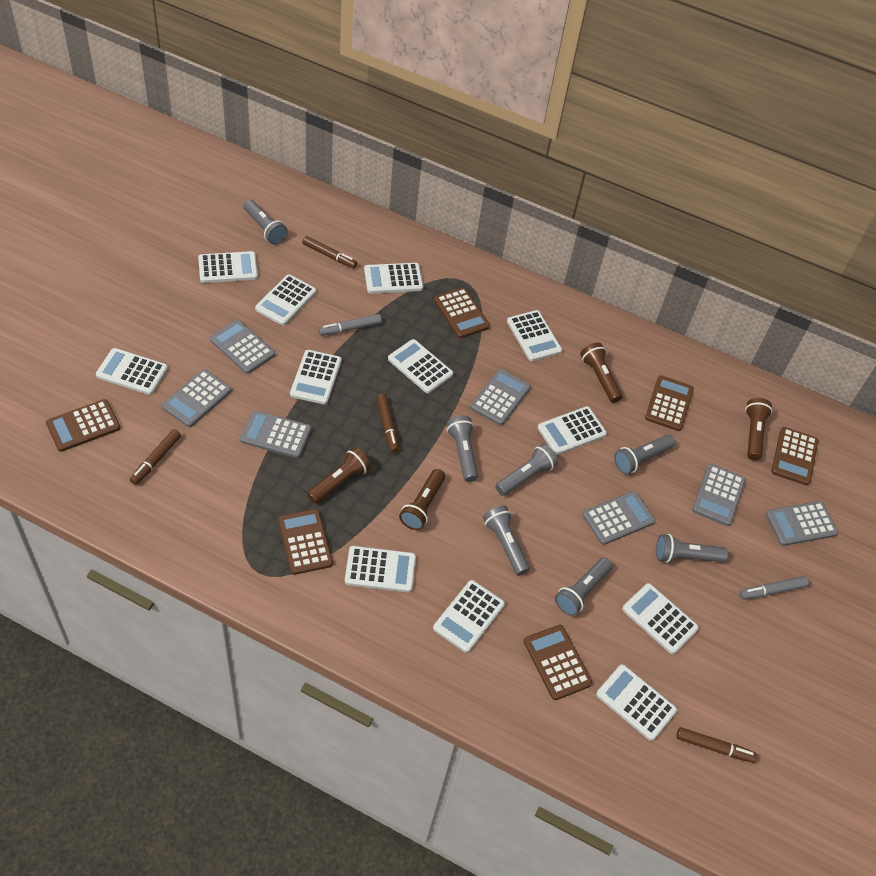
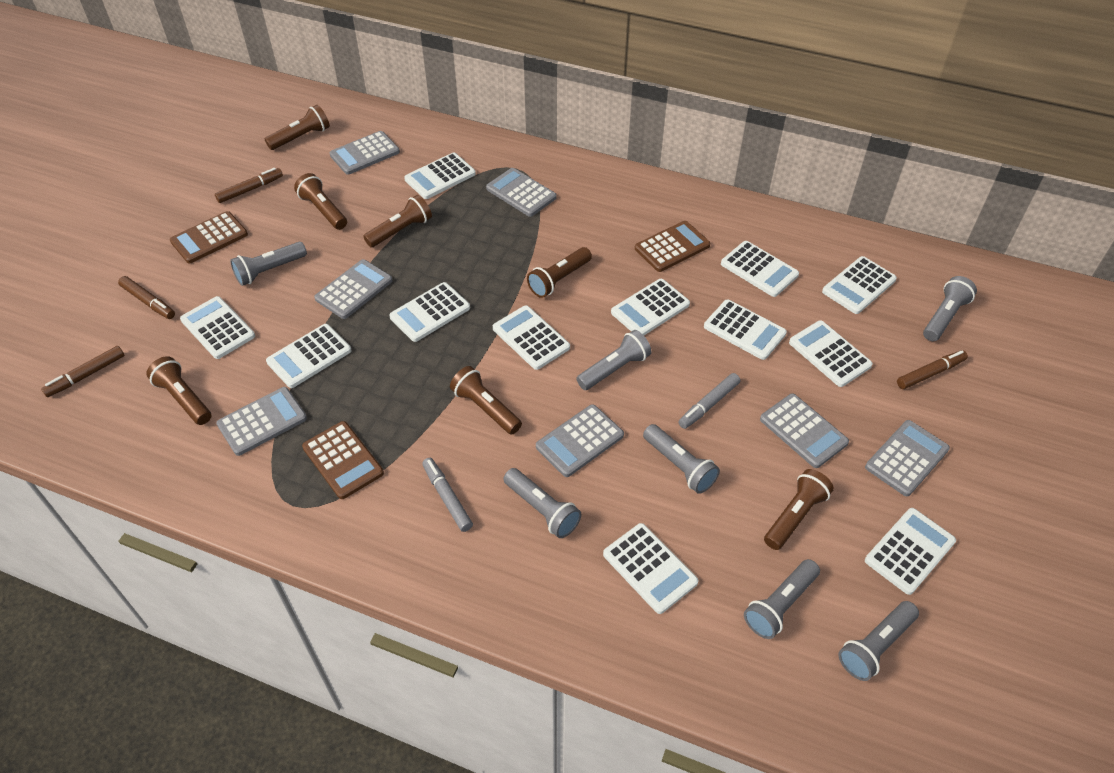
brown calculator: 6 -> 3
brown flashlight: 4 -> 7

